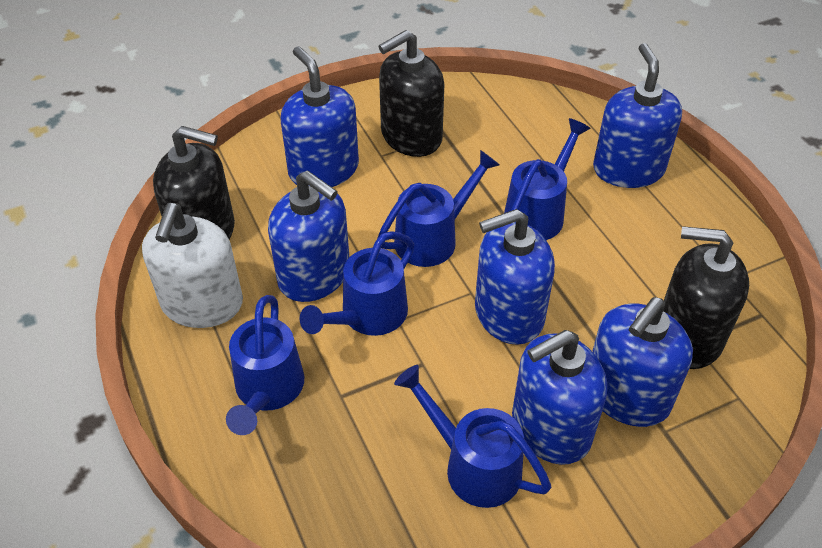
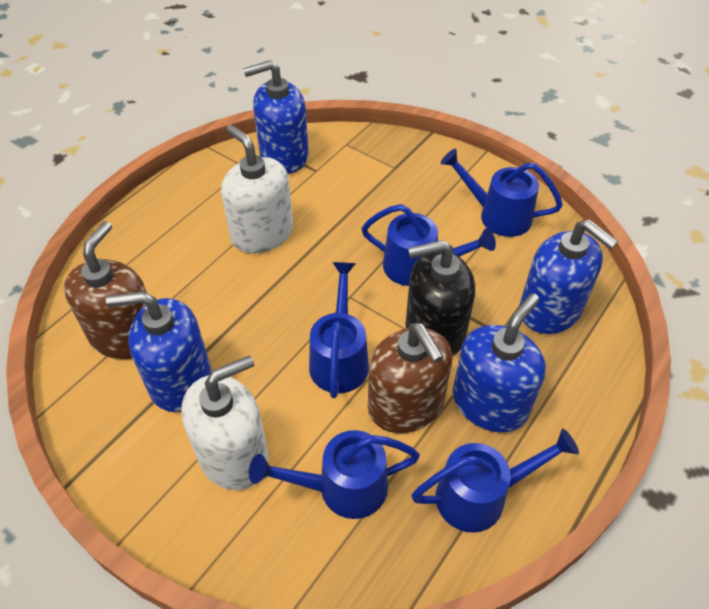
black soap dispenser: 3 -> 1
blue soap dispenser: 6 -> 4
brown soap dispenser: 0 -> 2
white soap dispenser: 1 -> 2

